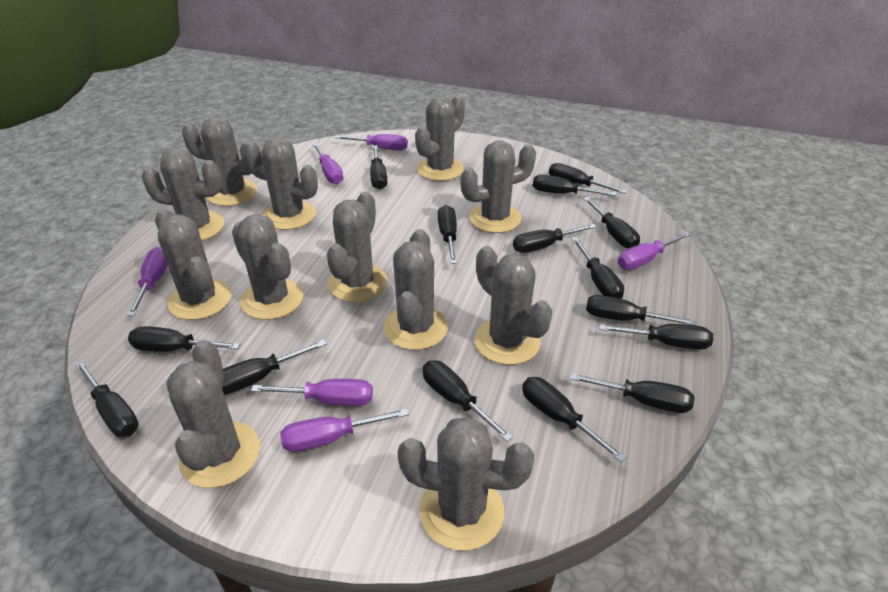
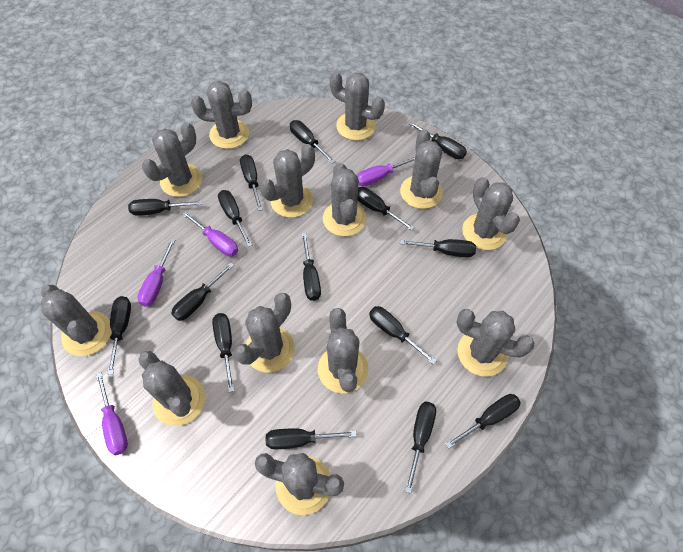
grey cactus: 12 -> 13
purple screwdriver: 6 -> 4

